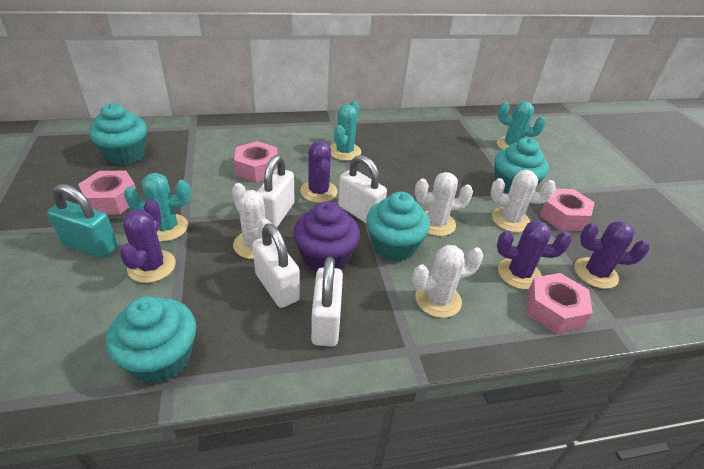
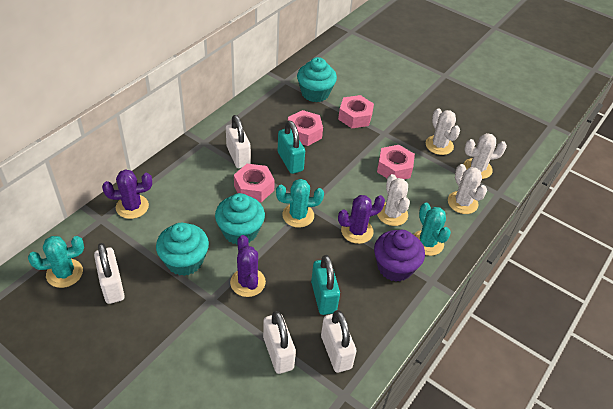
purple cactus: 4 -> 3
turquoise cupcake: 4 -> 3
turquoise padlock: 1 -> 2

